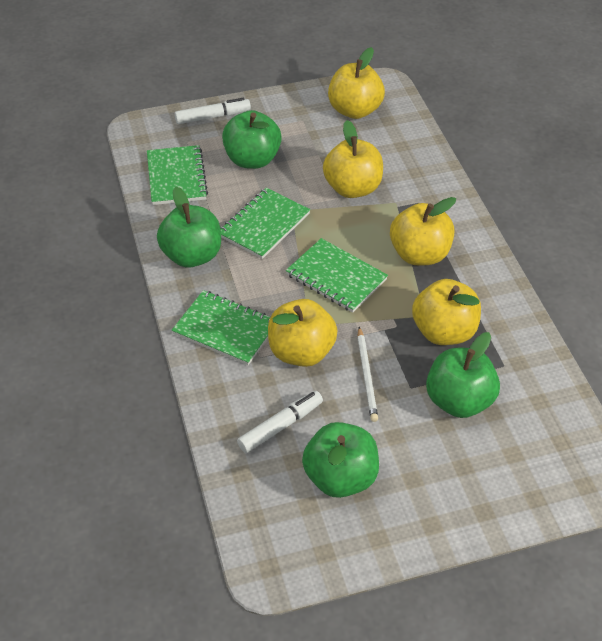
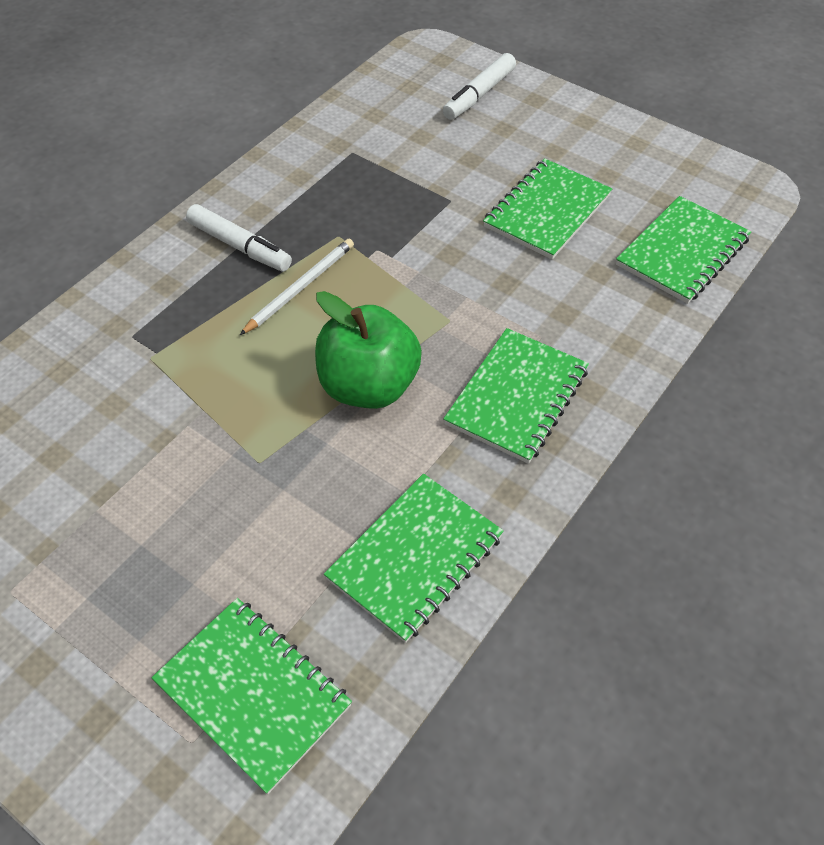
green apple: 4 -> 1
green notebook: 4 -> 5
yellow apple: 5 -> 0

